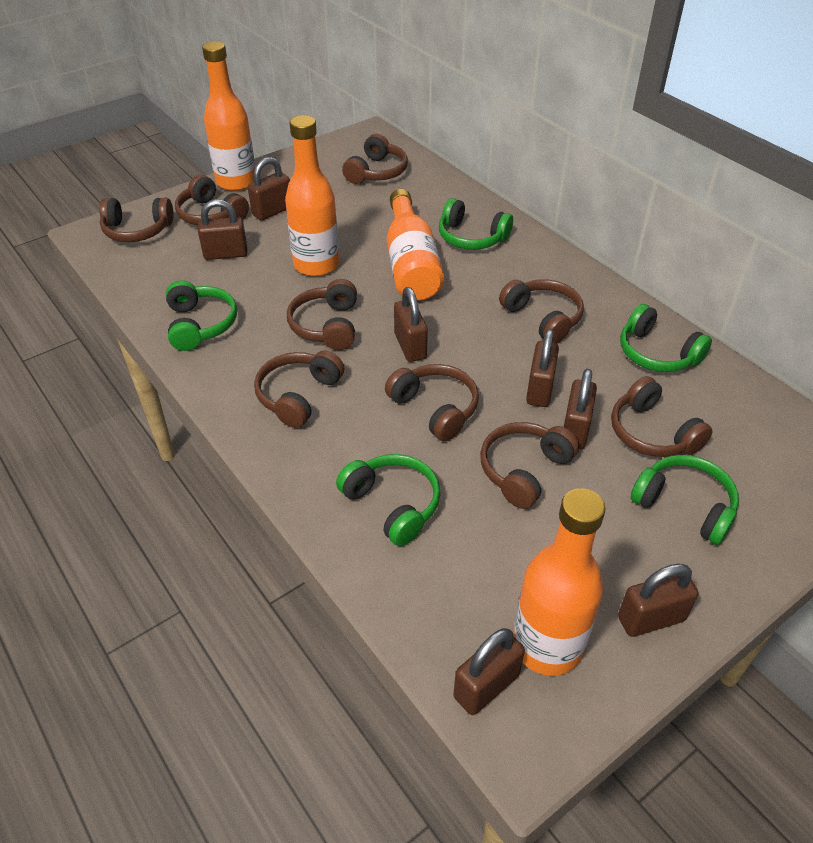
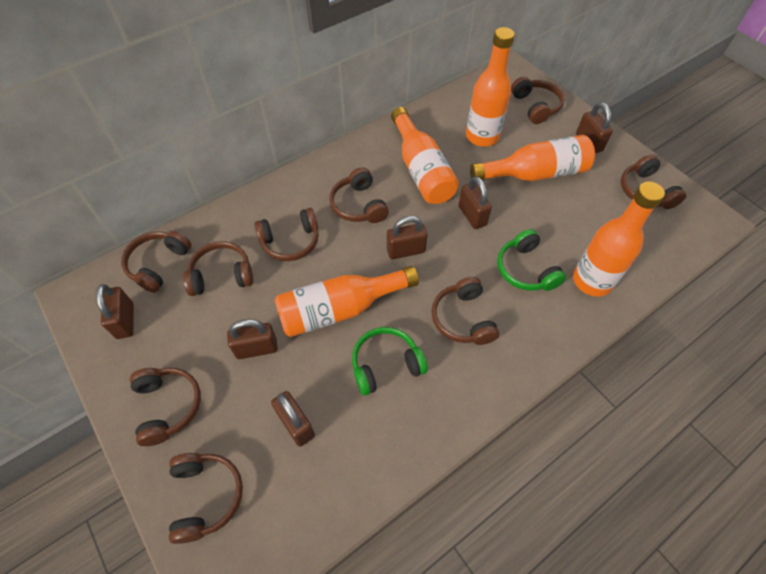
brown padlock: 7 -> 6
green headphones: 5 -> 2
orange bottle: 4 -> 5

